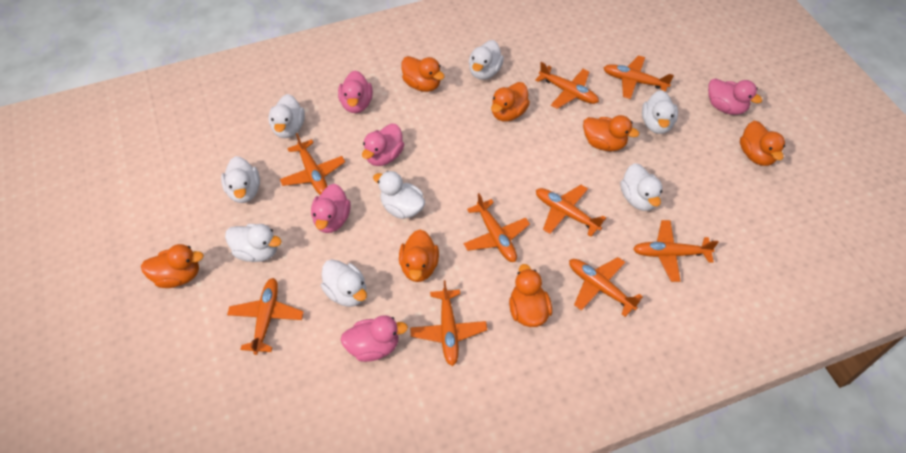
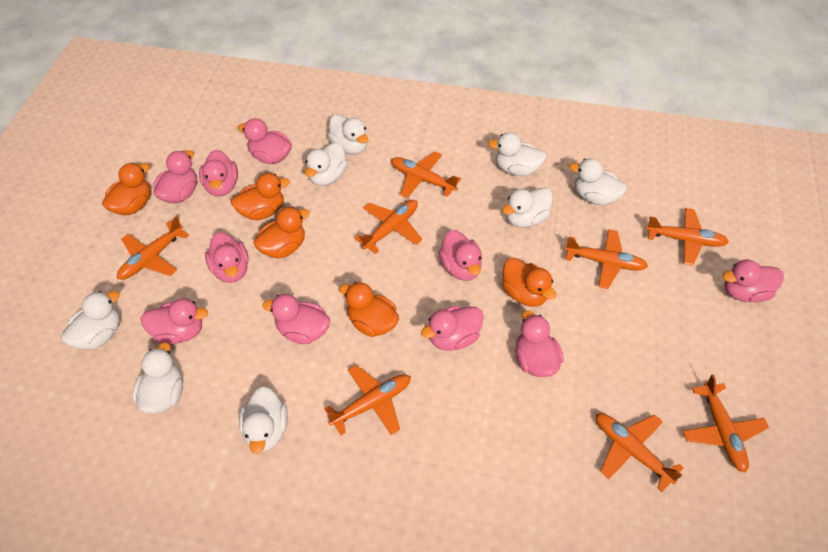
orange duck: 7 -> 5
orange plane: 9 -> 8
pink duck: 5 -> 10

